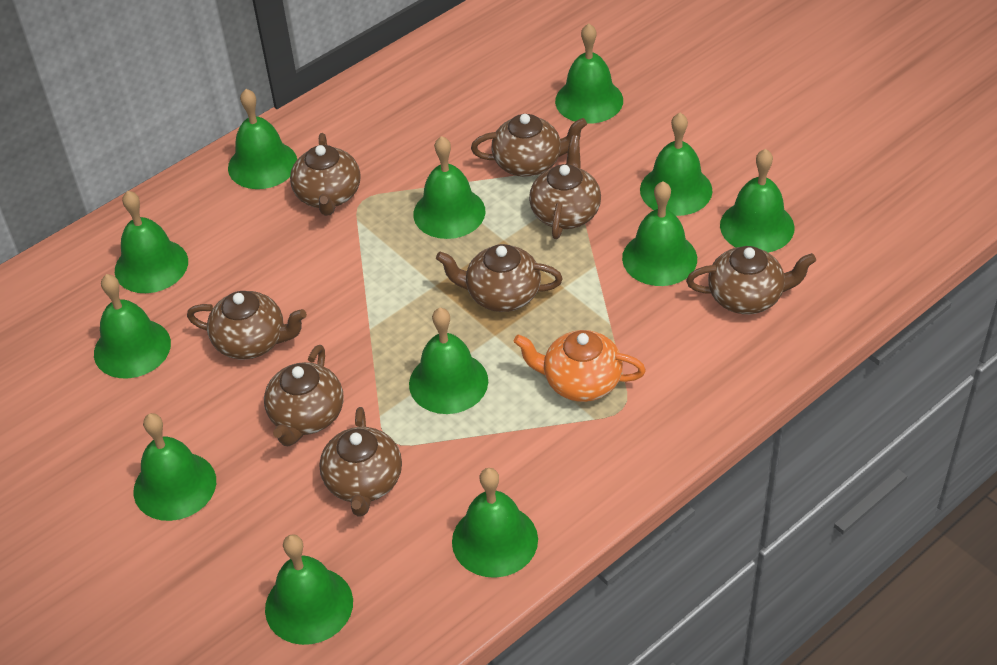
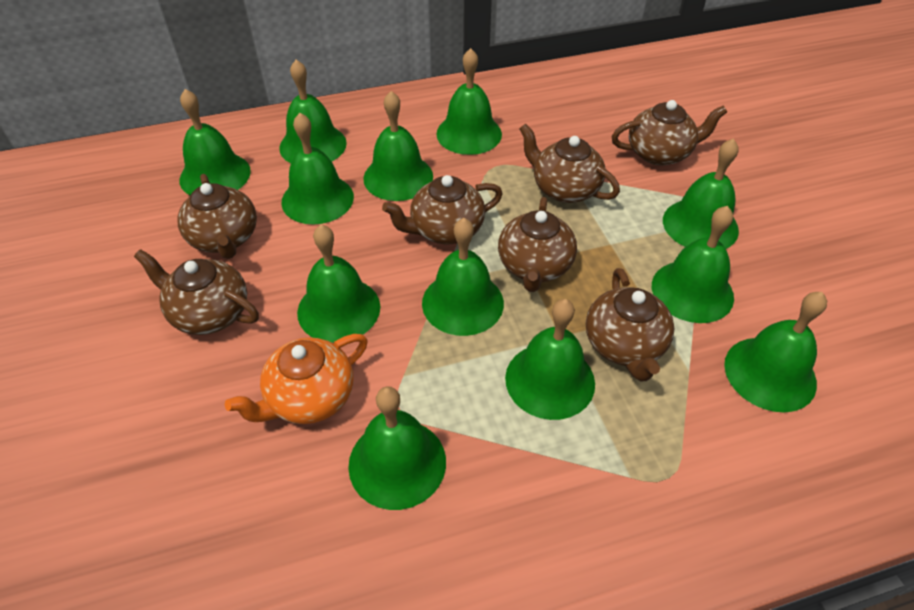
brown teapot: 8 -> 7

